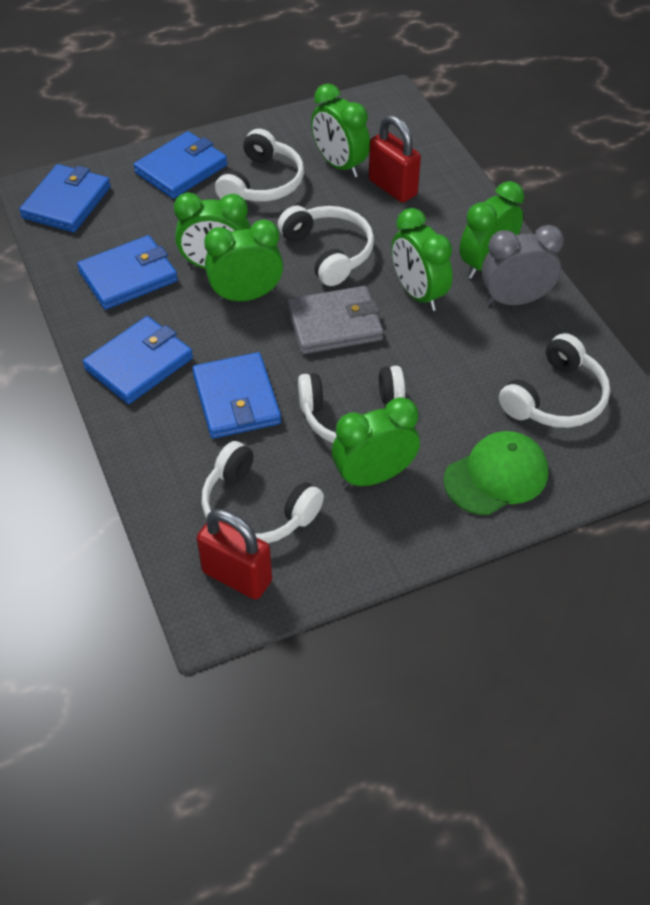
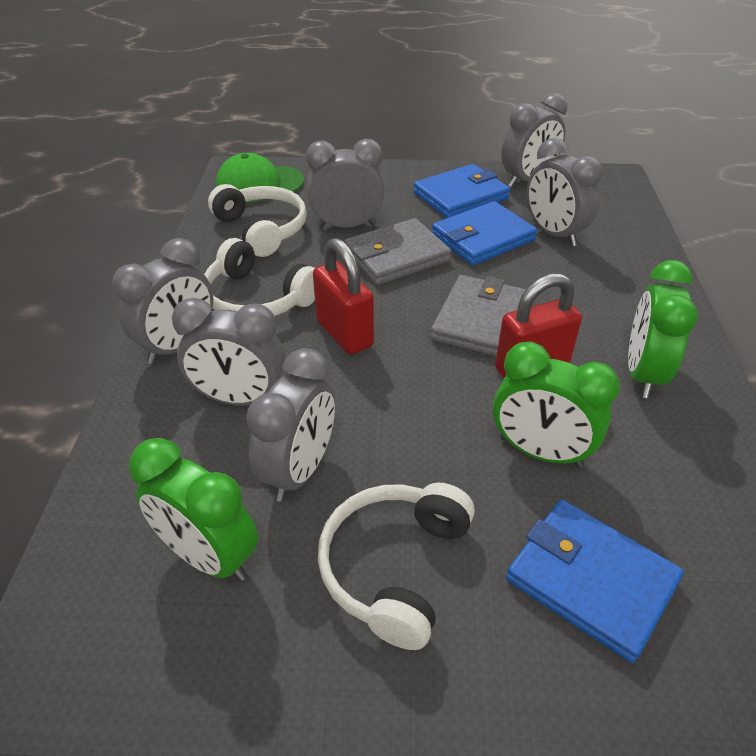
blue wallet: 5 -> 3
green clock: 6 -> 3
grey clock: 1 -> 6
grey wallet: 1 -> 2
white headphones: 5 -> 3

